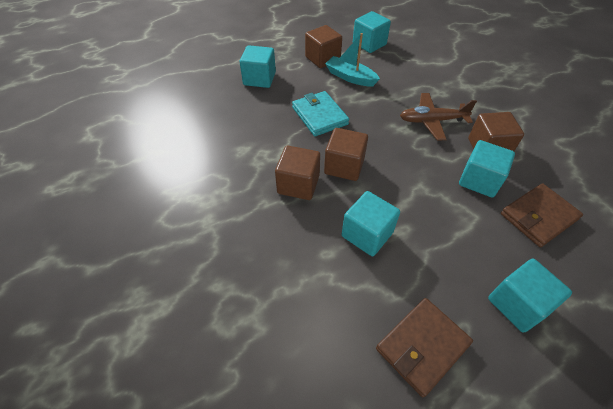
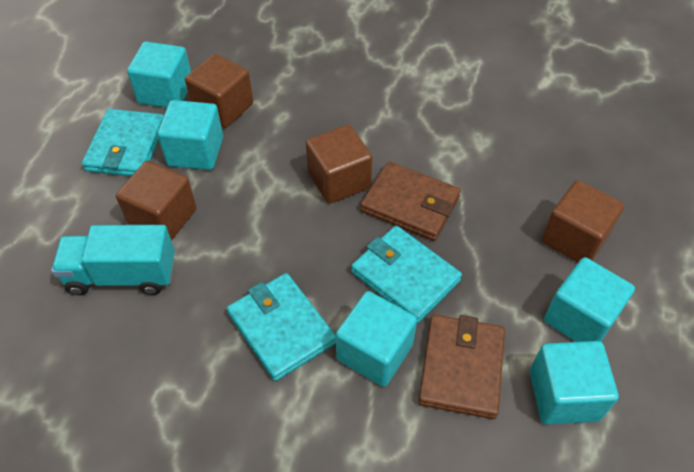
brown plane: 1 -> 0
turquoise boat: 1 -> 0
turquoise truck: 0 -> 1
turquoise wallet: 1 -> 3

